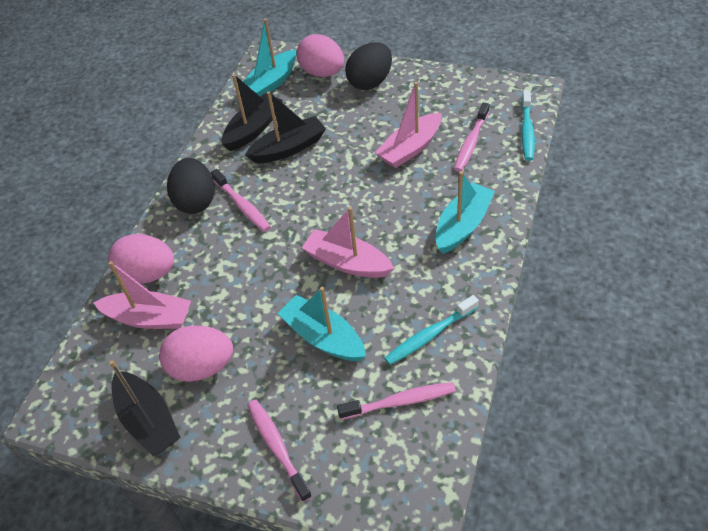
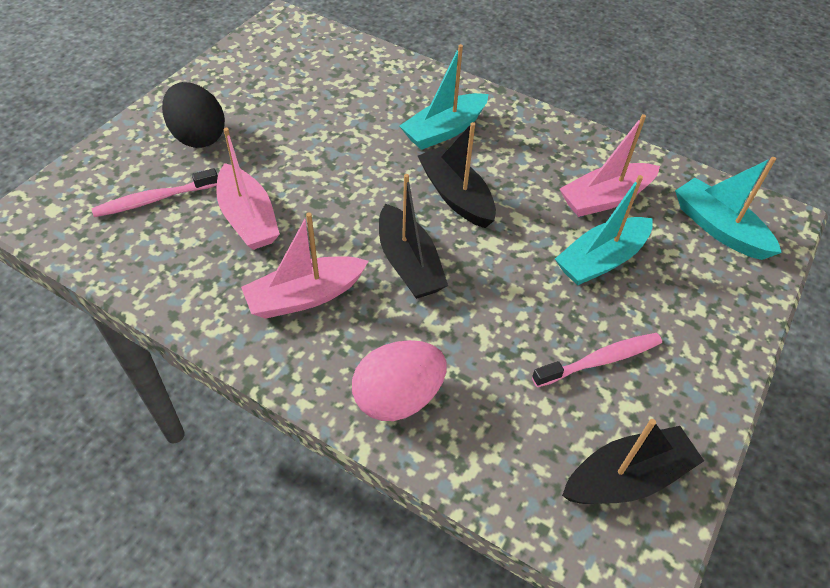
black egg: 2 -> 1
pink egg: 3 -> 1
pink toothbrush: 4 -> 2
turquoise toothbrush: 2 -> 0

